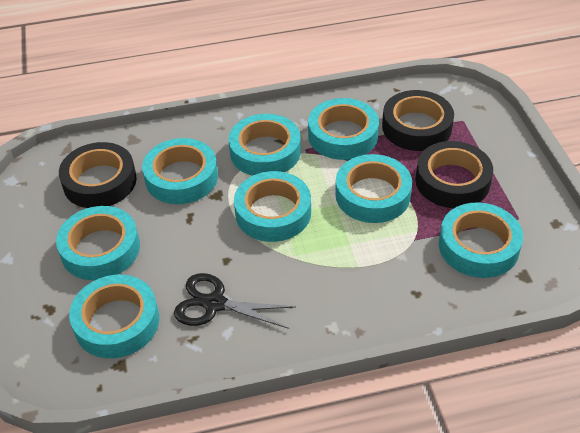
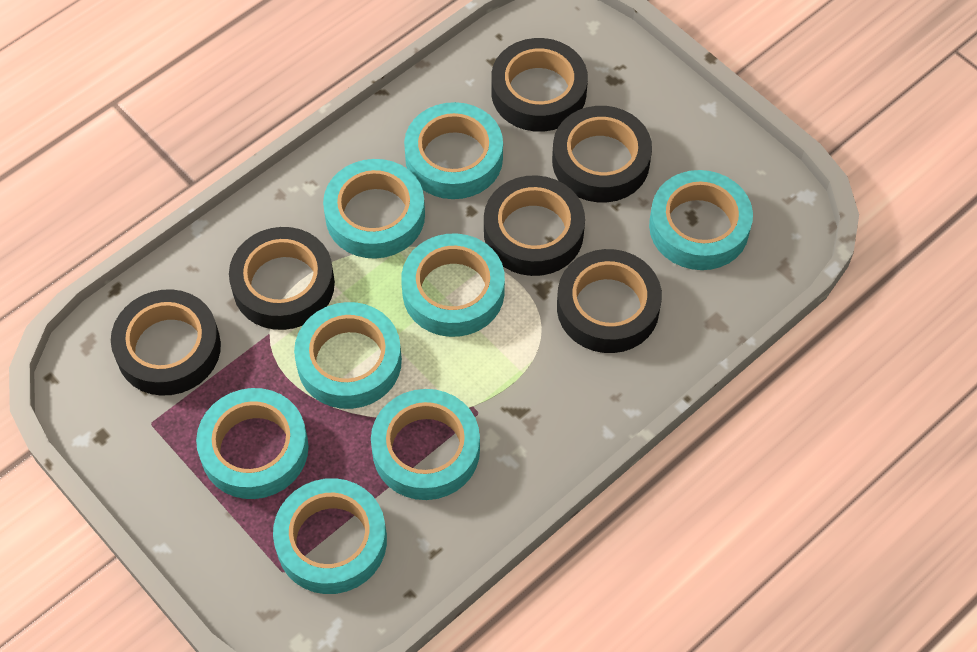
black scissors: 1 -> 0
black tape: 3 -> 6

